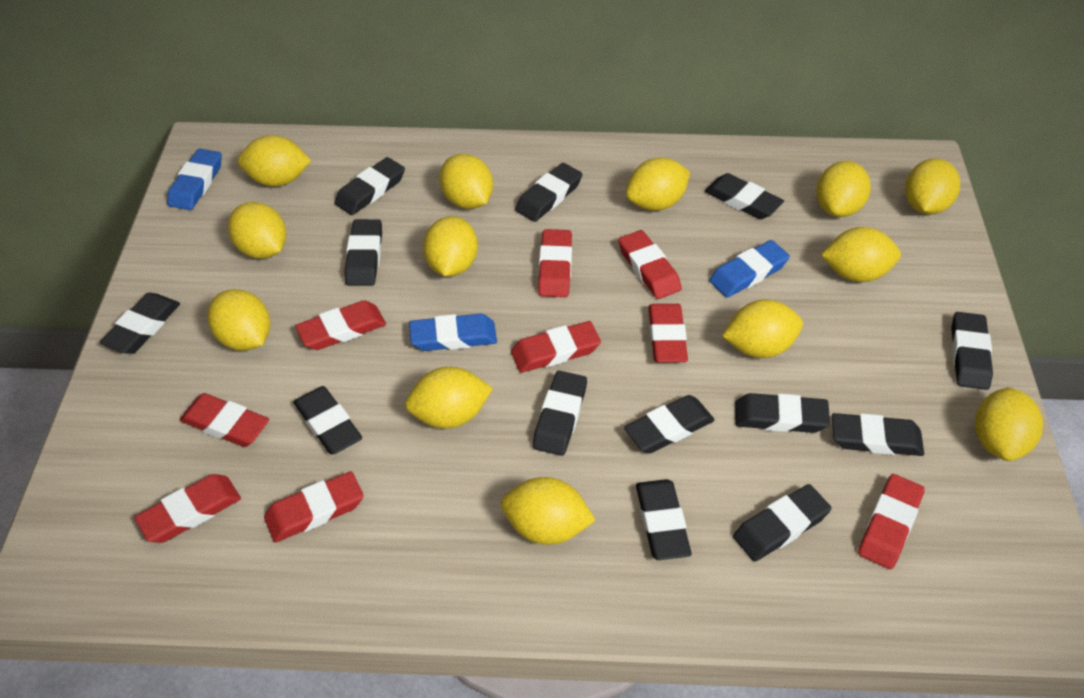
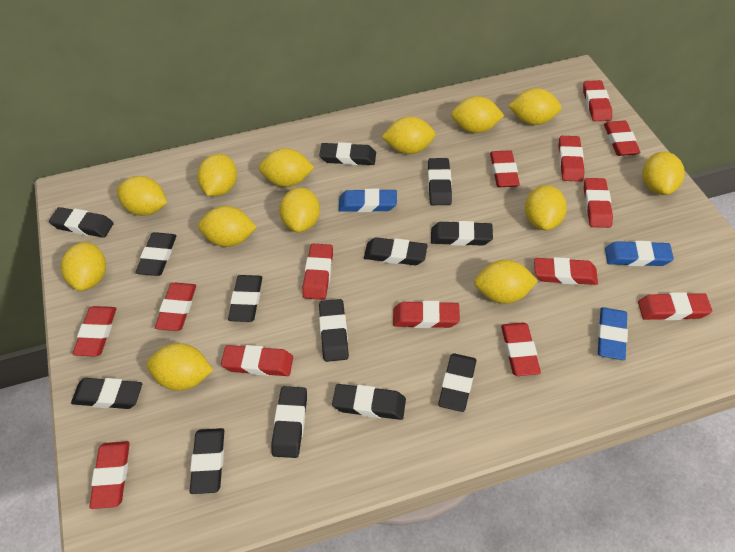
red eraser: 9 -> 14

